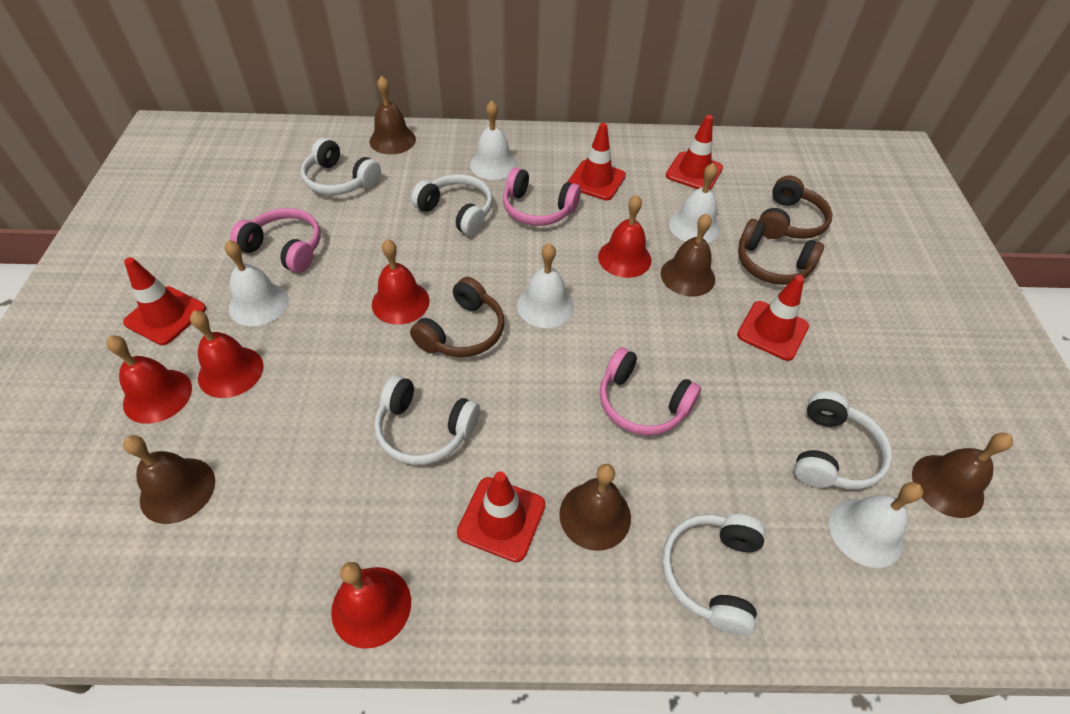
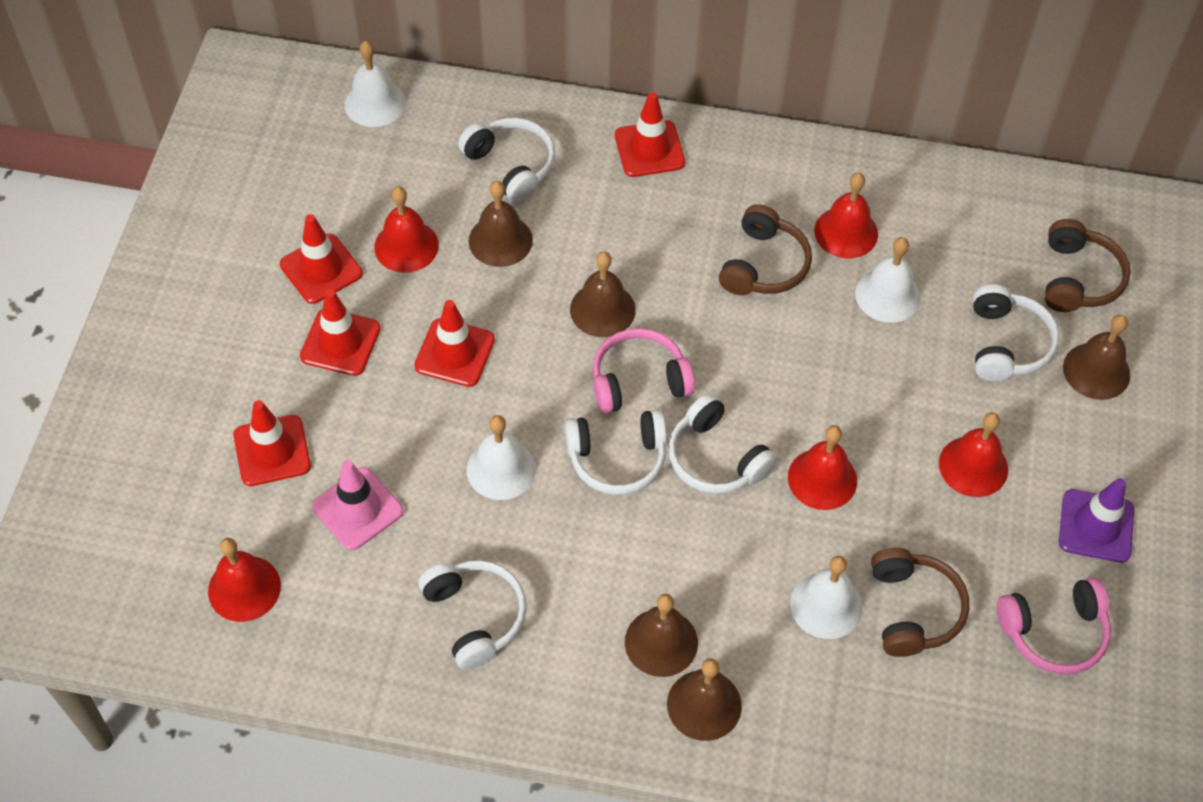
pink headphones: 3 -> 2
pink traffic cone: 0 -> 1
purple traffic cone: 0 -> 1
white bell: 5 -> 4

